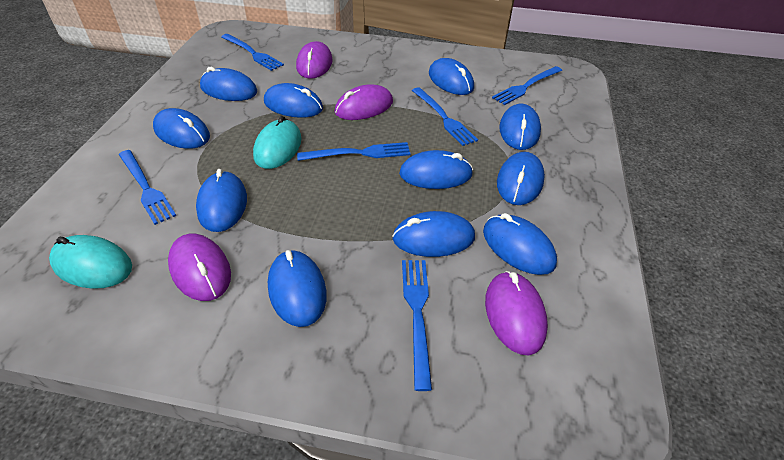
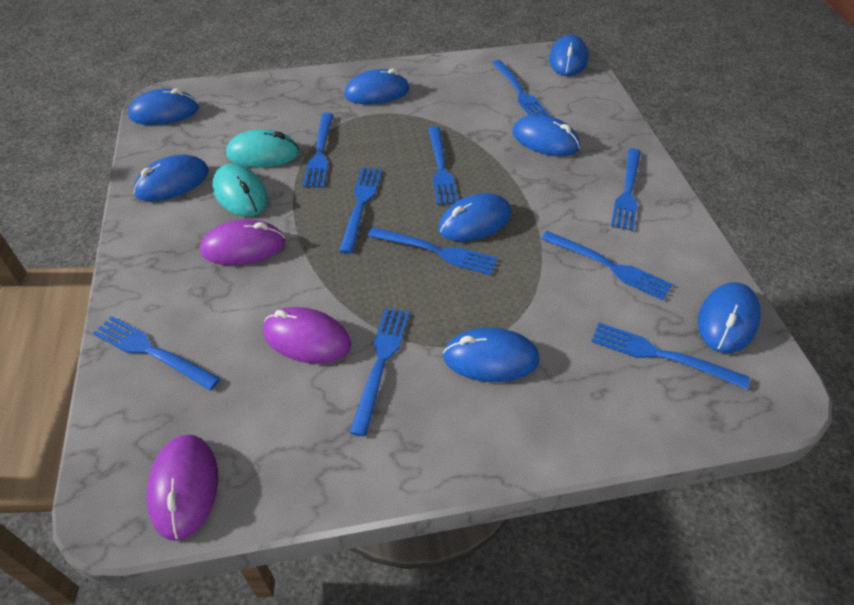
blue fork: 6 -> 10
blue mouse: 11 -> 8
purple mouse: 4 -> 3

